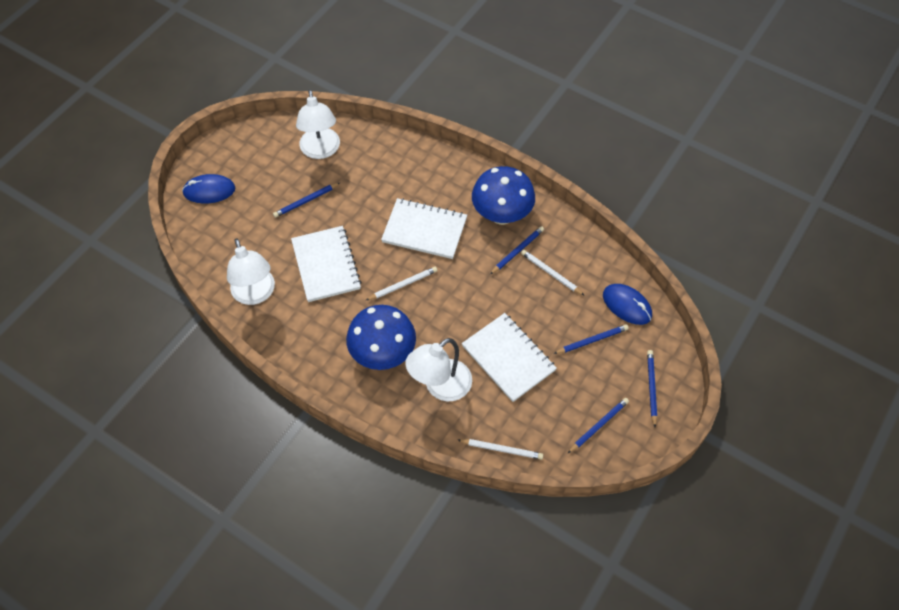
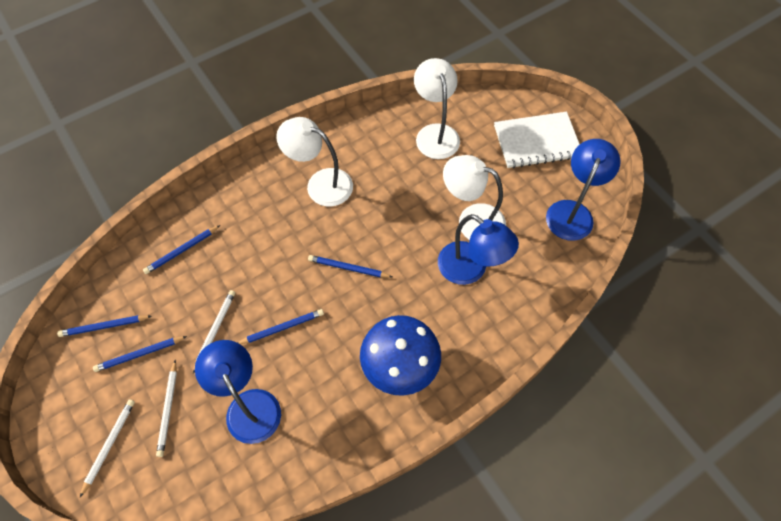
blue lamp: 0 -> 3
blue mouse: 2 -> 0
blue mushroom: 2 -> 1
white notebook: 3 -> 1

